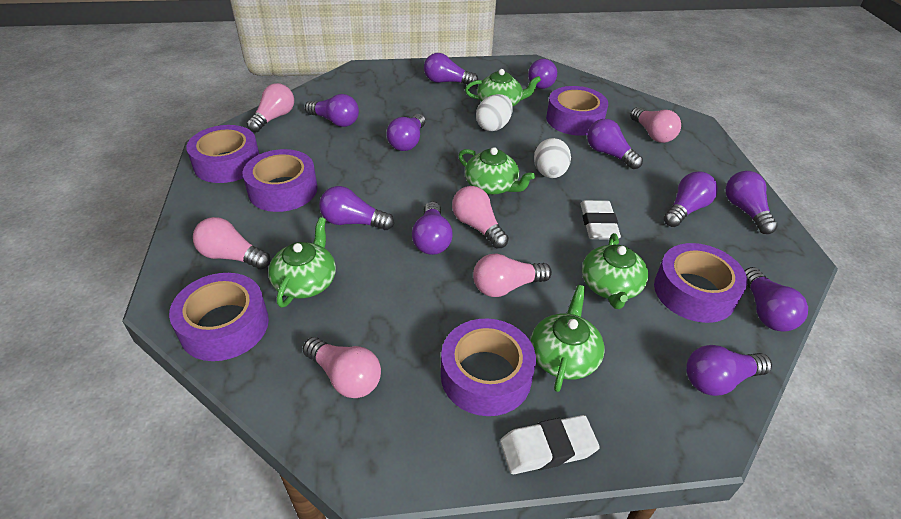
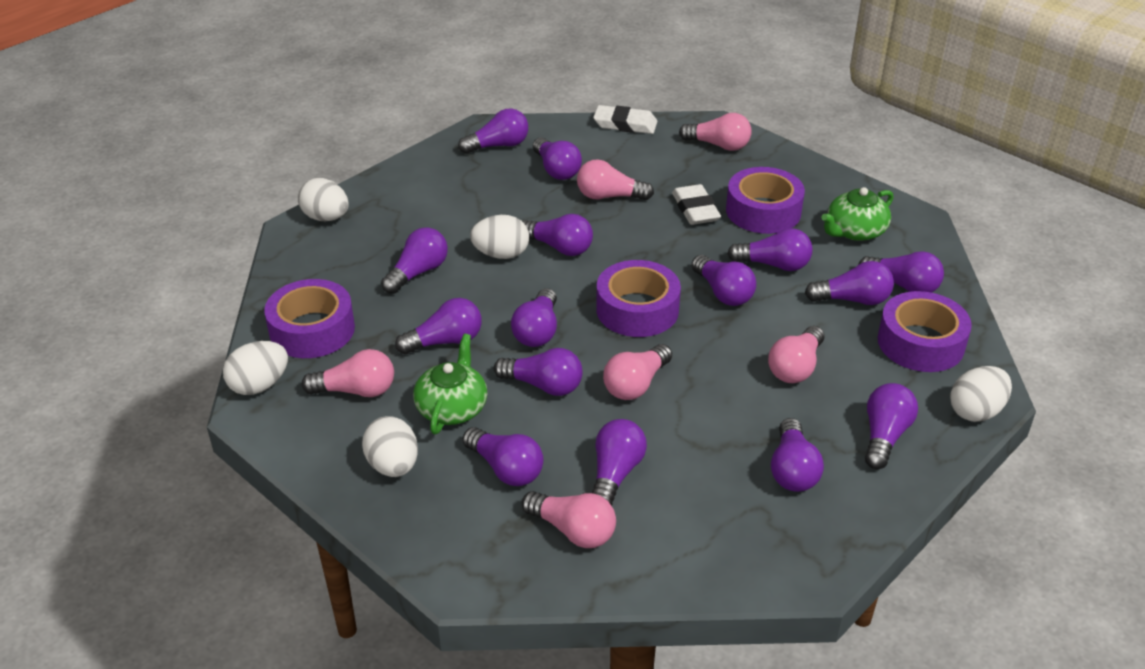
green teapot: 5 -> 2
purple light bulb: 11 -> 15
purple tape: 6 -> 4
white egg: 2 -> 5

